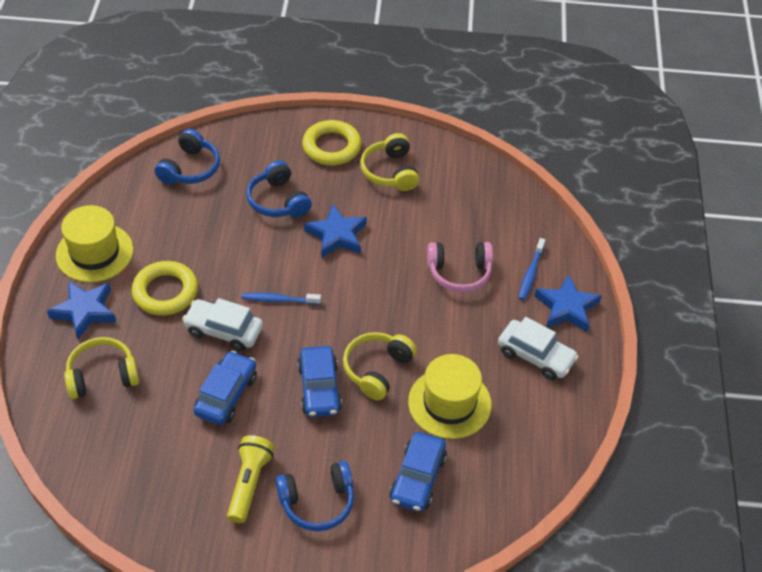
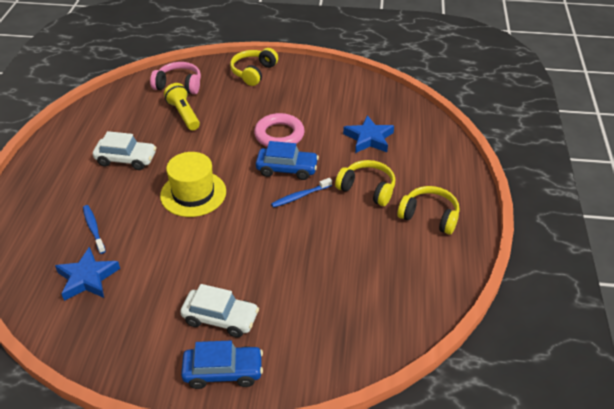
blue car: 3 -> 2
blue headphones: 3 -> 0
blue star: 3 -> 2
pink ring: 0 -> 1
yellow hat: 2 -> 1
yellow ring: 2 -> 0

